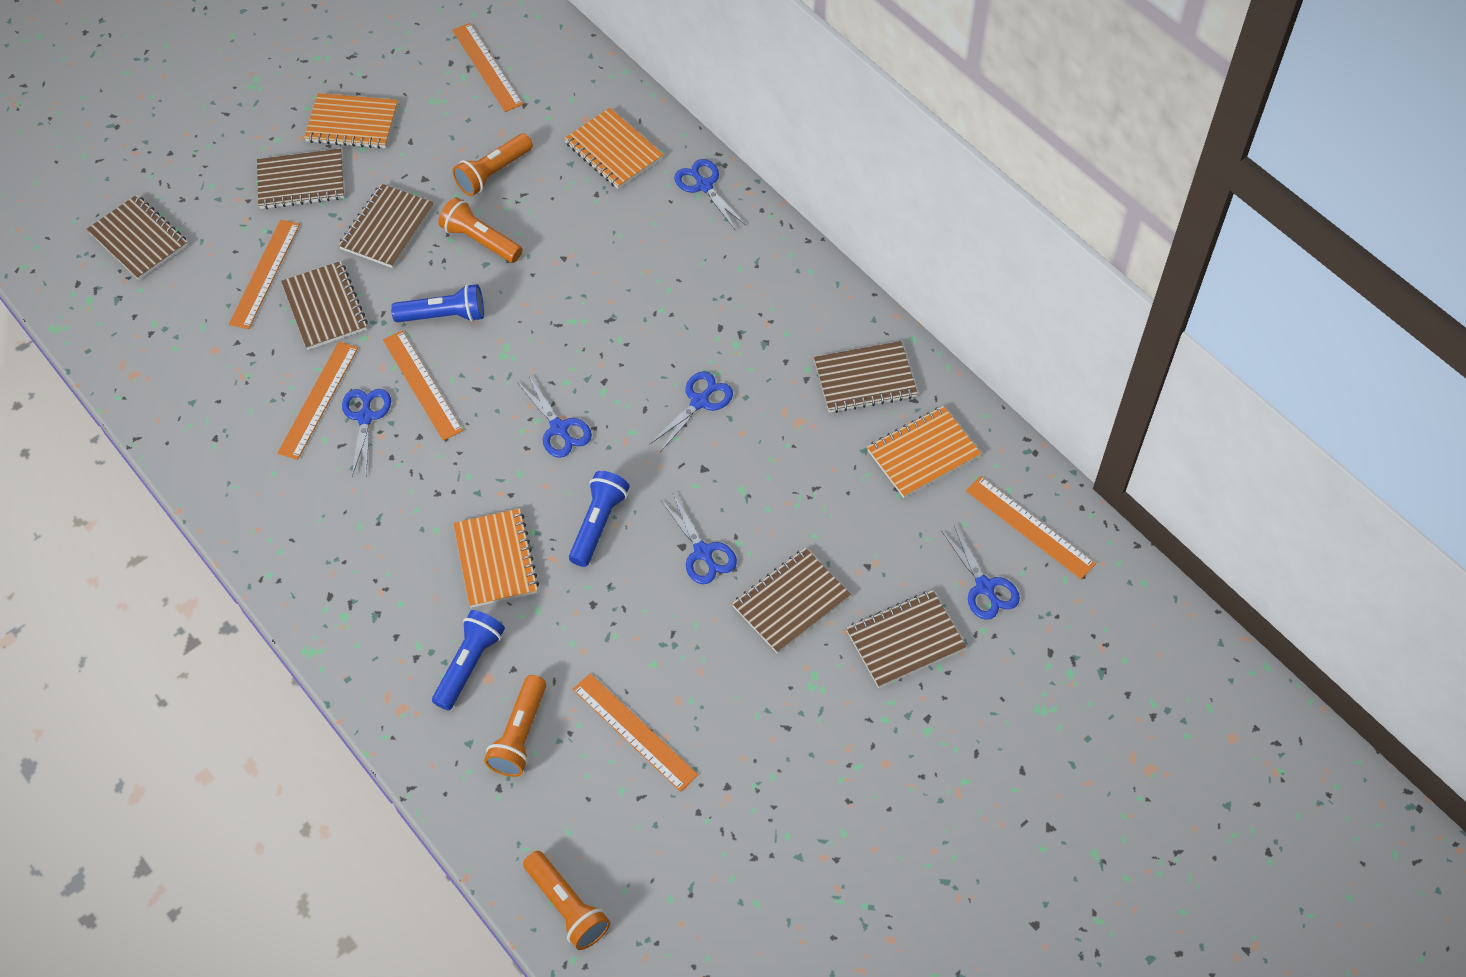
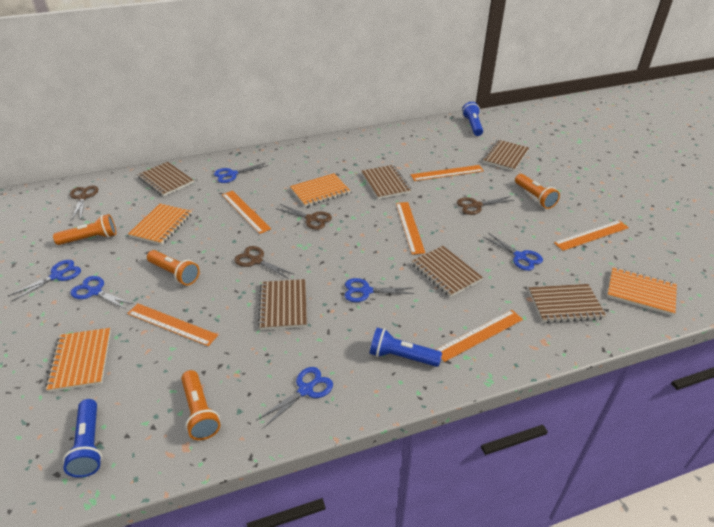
brown notebook: 7 -> 6
brown scissors: 0 -> 4

